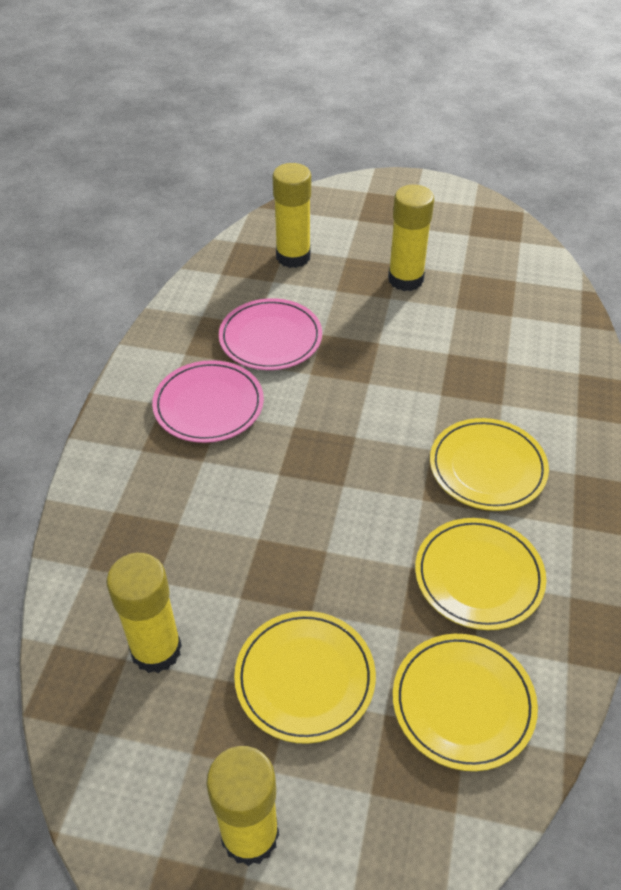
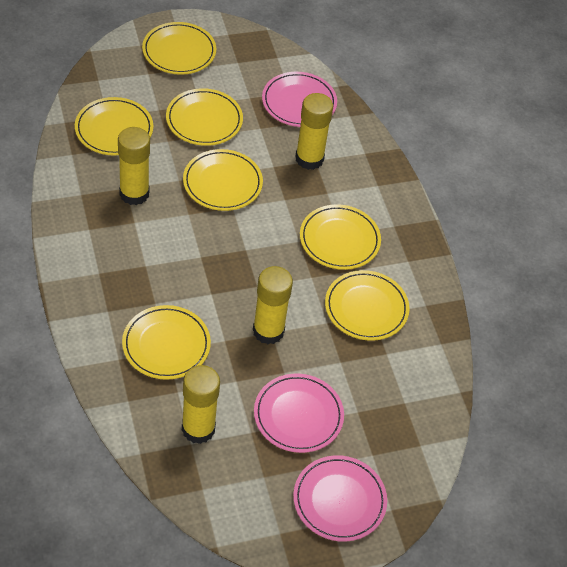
pink plate: 2 -> 3
yellow plate: 4 -> 7

